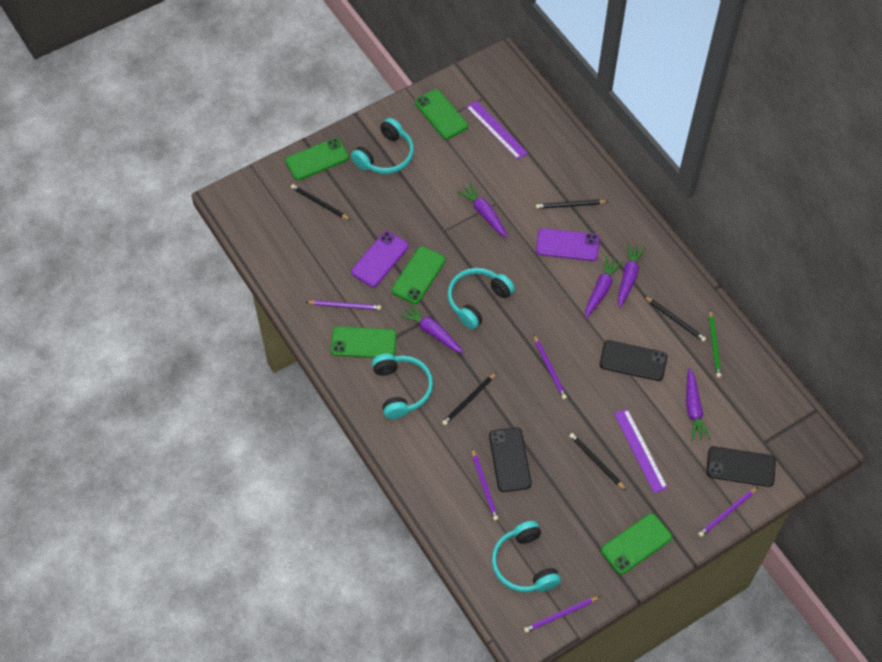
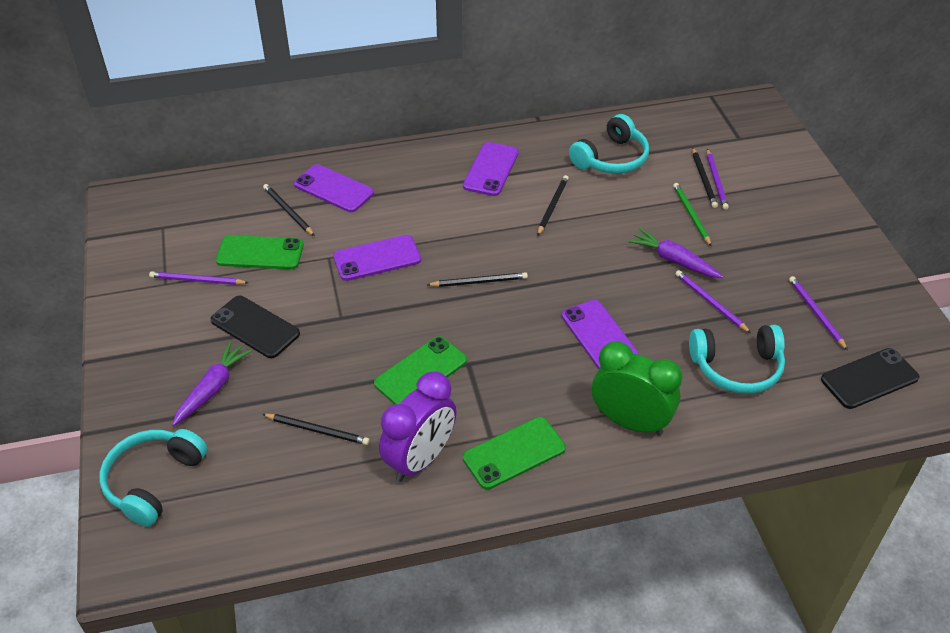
black phone: 3 -> 2
green clock: 0 -> 1
green phone: 5 -> 3
purple carrot: 5 -> 2
purple clock: 0 -> 1
purple pencil: 5 -> 4
purple phone: 2 -> 4
purple ruler: 2 -> 0
turquoise headphones: 4 -> 3

